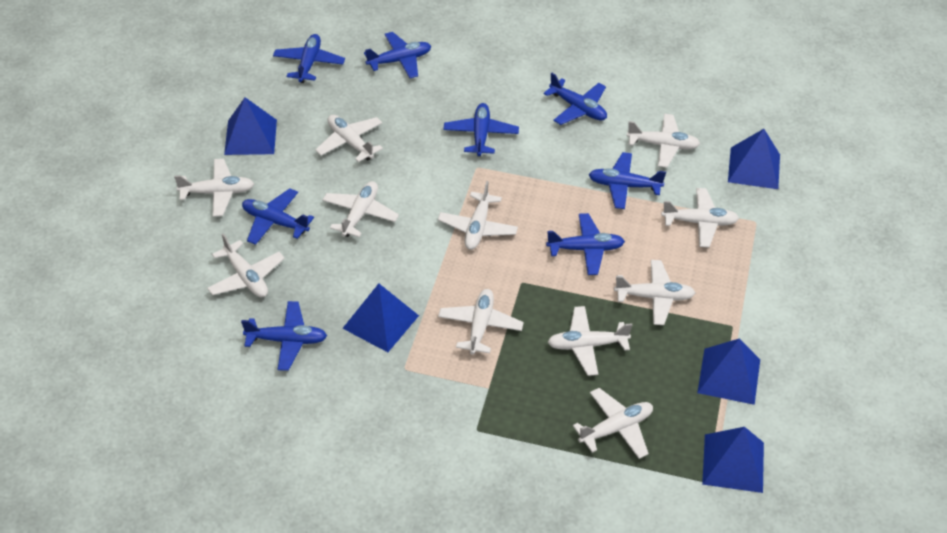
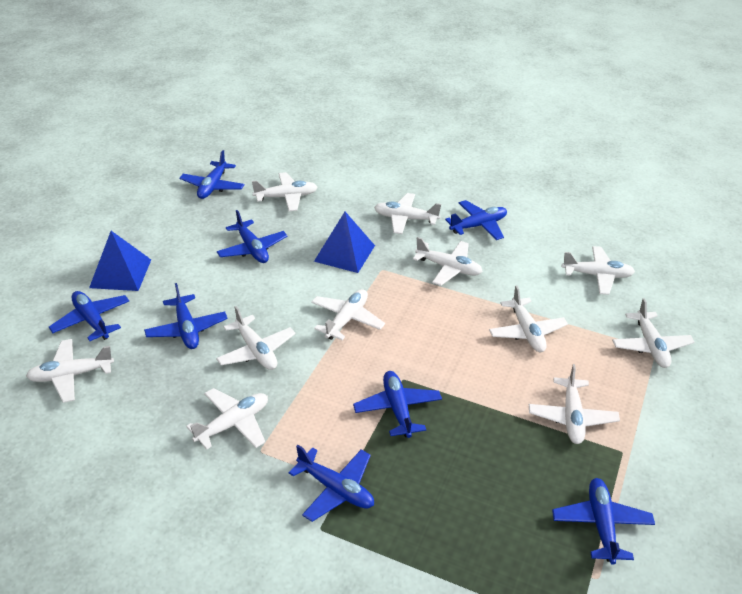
blue pyramid: 5 -> 2

